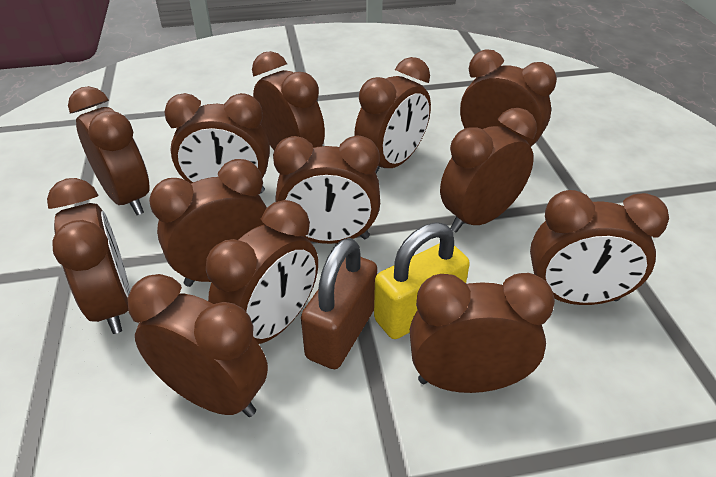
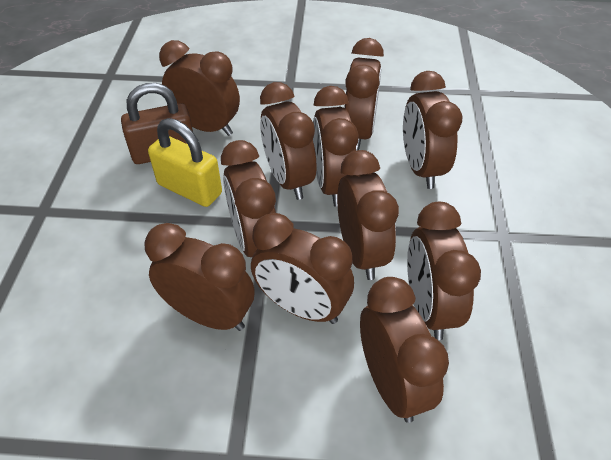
brown clock: 13 -> 11

